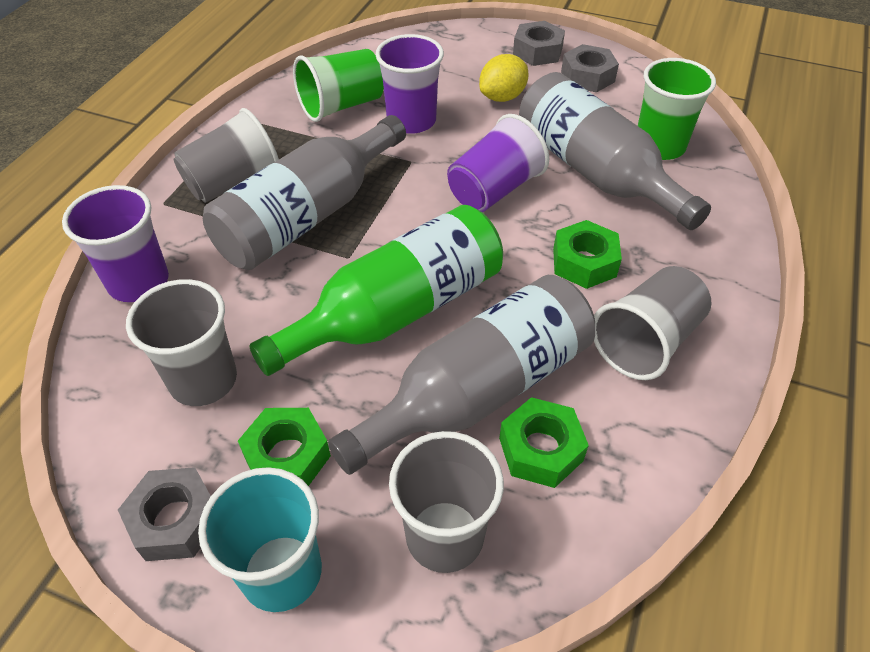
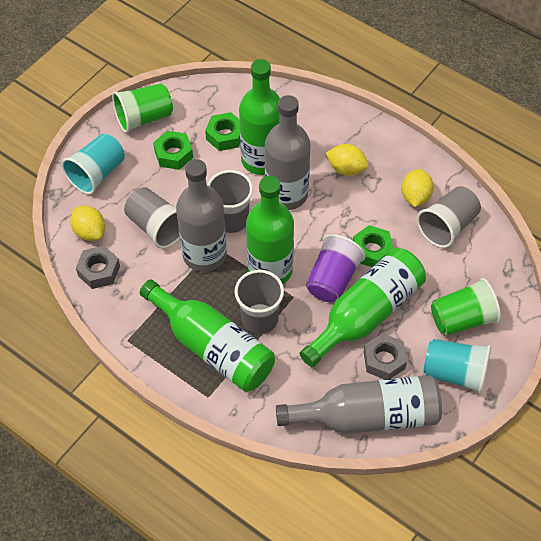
green bottle: 1 -> 4
grey nut: 3 -> 2
purple cup: 3 -> 1
turquoise cup: 1 -> 2
yellow lemon: 1 -> 3

